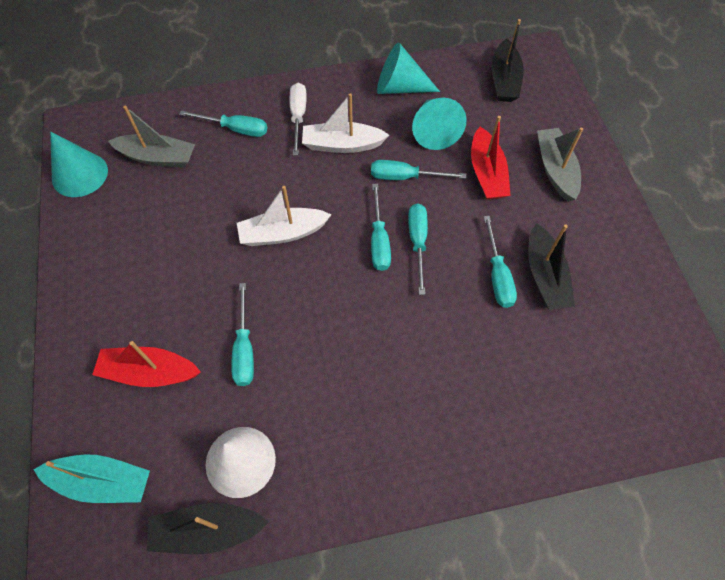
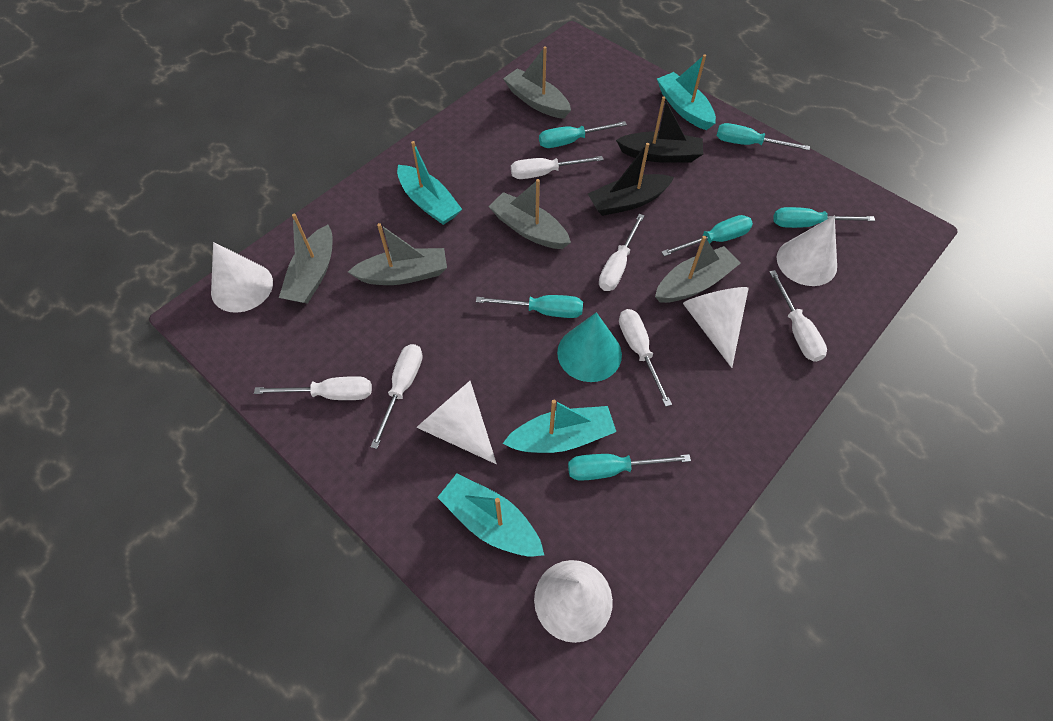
black boat: 3 -> 2
grey boat: 2 -> 5
red boat: 2 -> 0
turquoise boat: 1 -> 4
turquoise cone: 3 -> 1
white boat: 2 -> 0
white cone: 1 -> 5
white screwdriver: 1 -> 6

